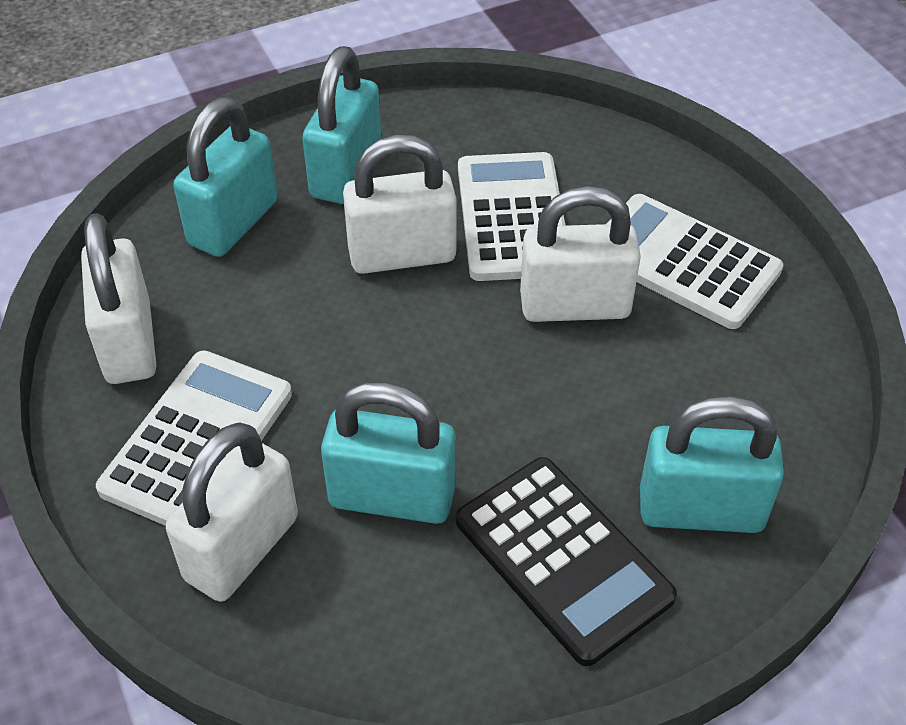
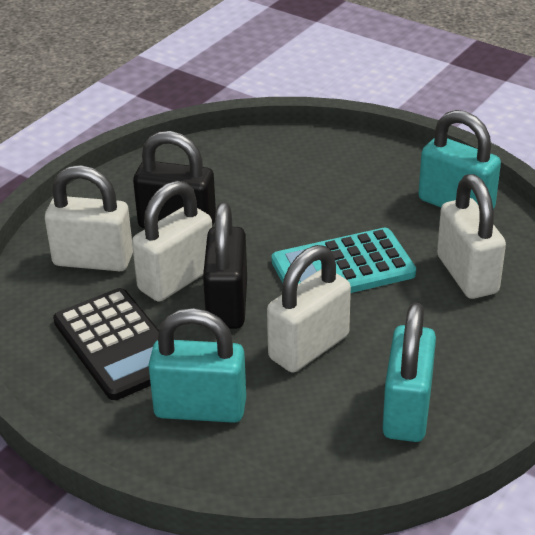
black padlock: 0 -> 2
turquoise calculator: 0 -> 1
turquoise padlock: 4 -> 3
white calculator: 3 -> 0

